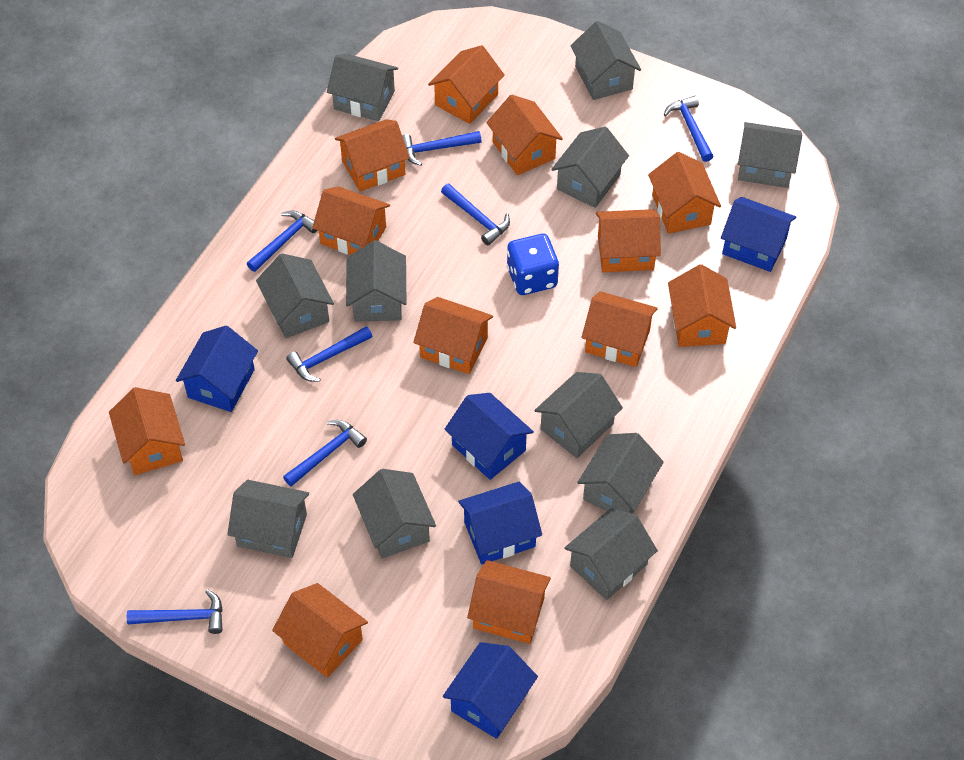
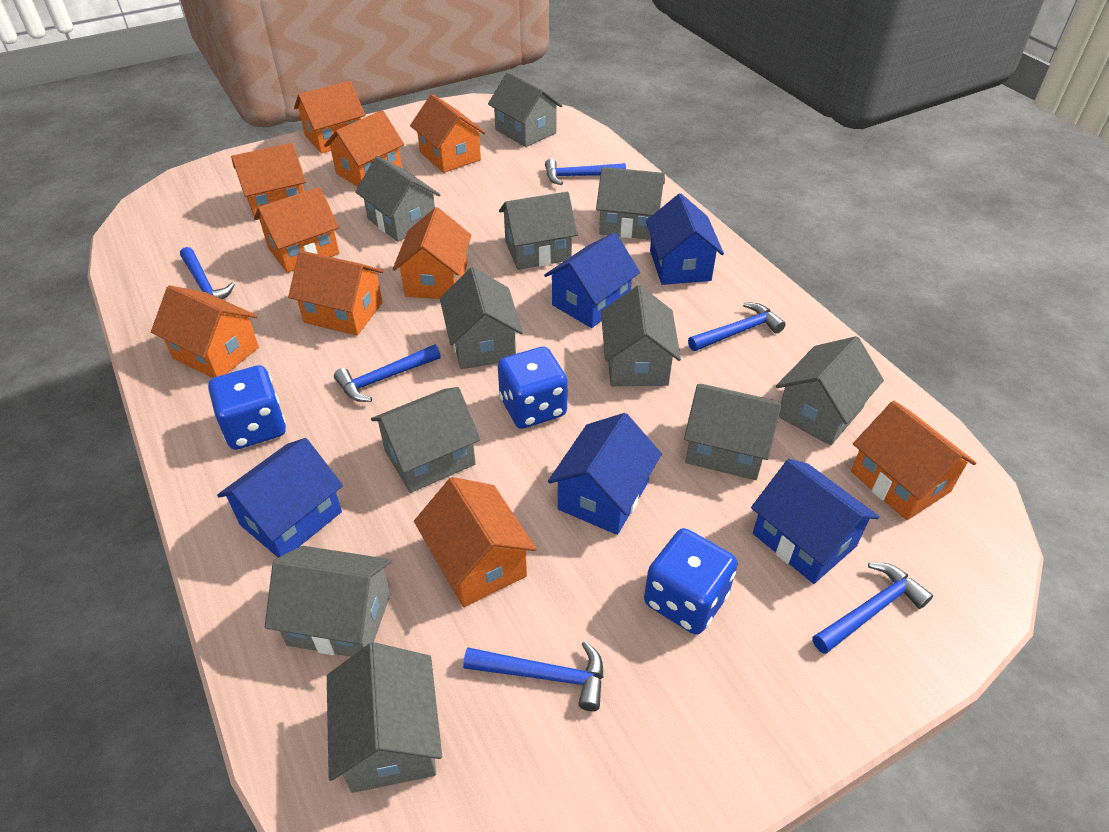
blue dice: 1 -> 3
blue hammer: 7 -> 6
orange house: 12 -> 10

